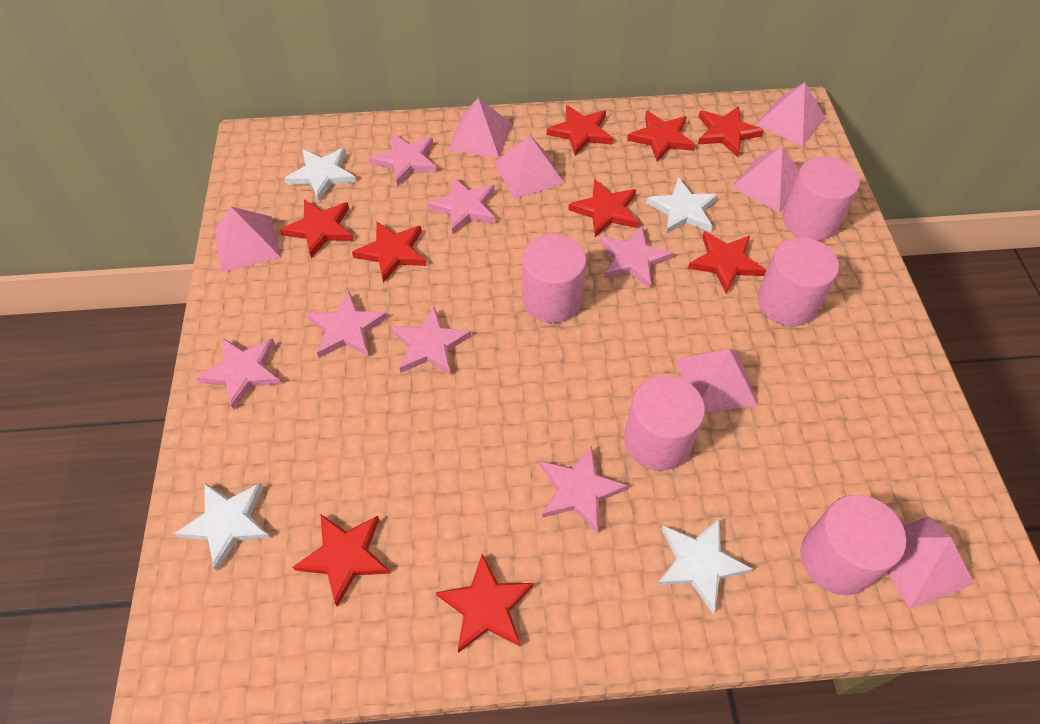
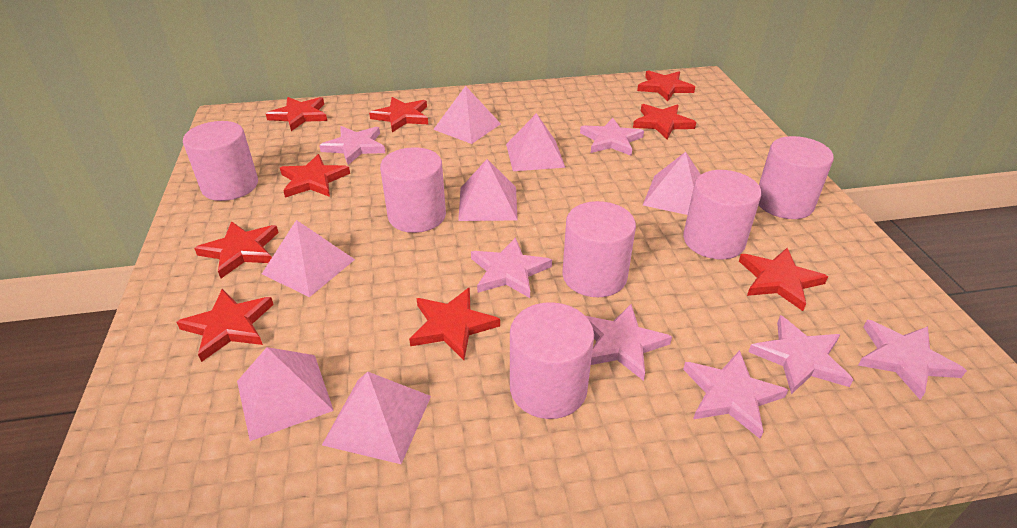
pink cylinder: 5 -> 6
white star: 4 -> 0

